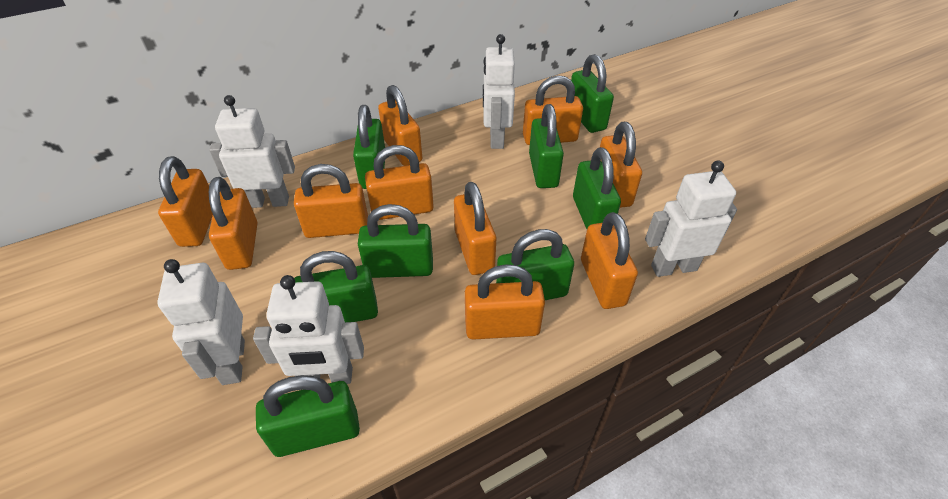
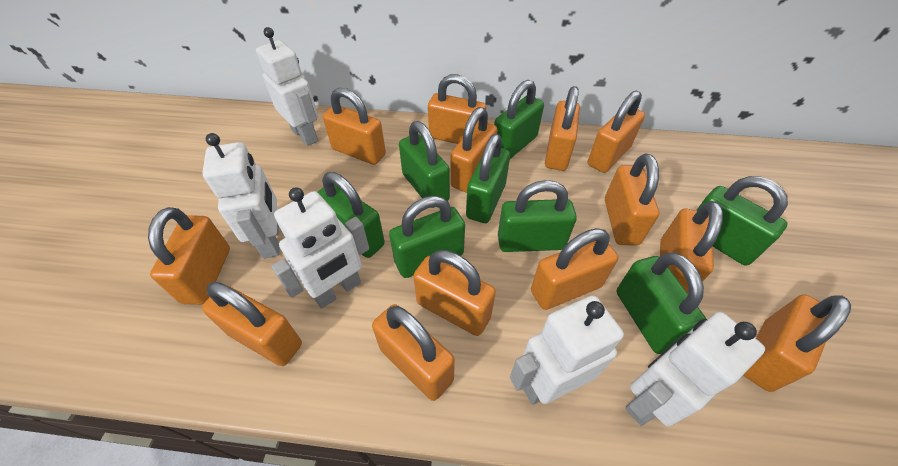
orange padlock: 10 -> 13

